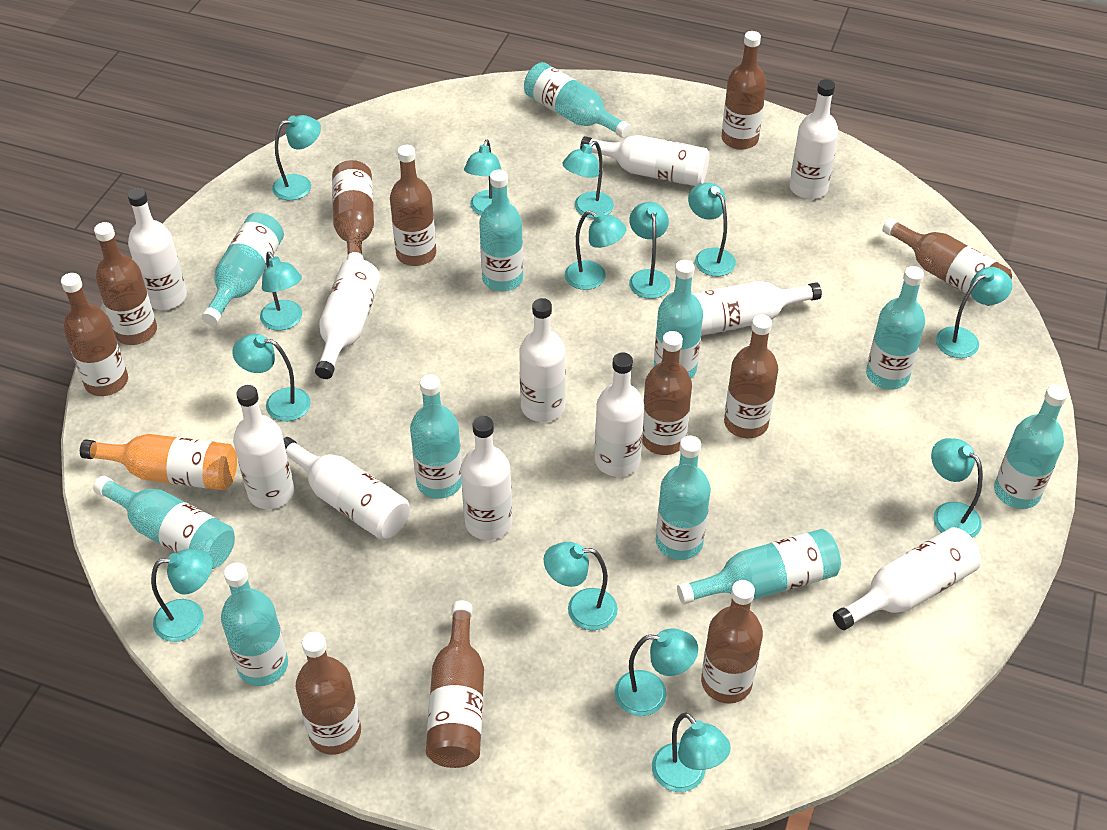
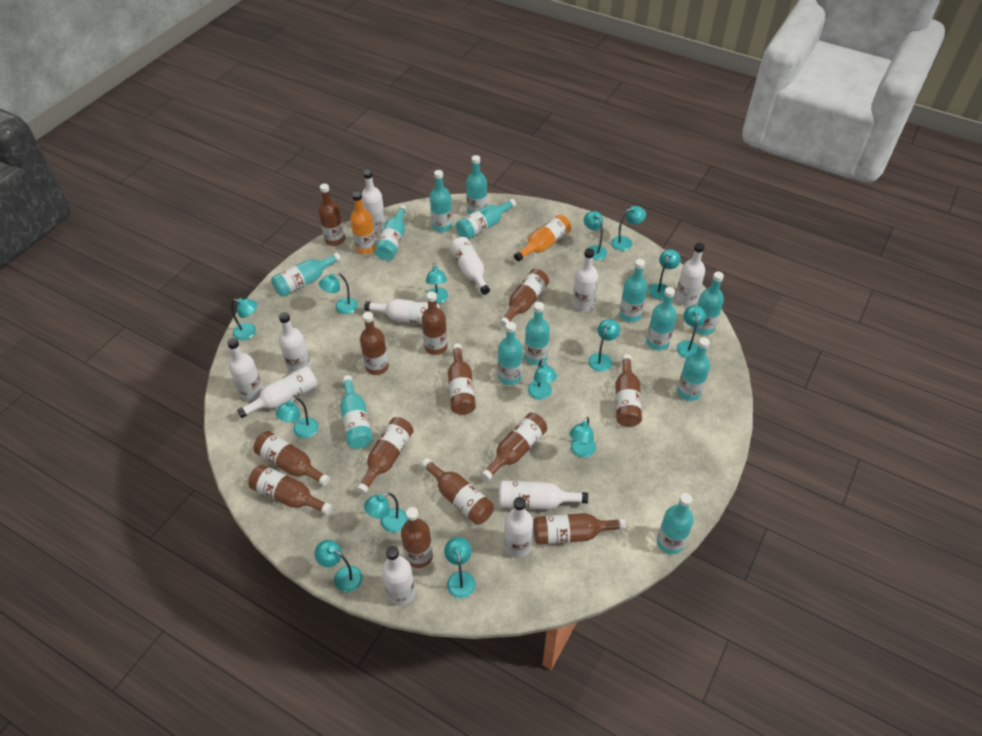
brown bottle: 11 -> 13
orange bottle: 1 -> 2
turquoise bottle: 11 -> 13

